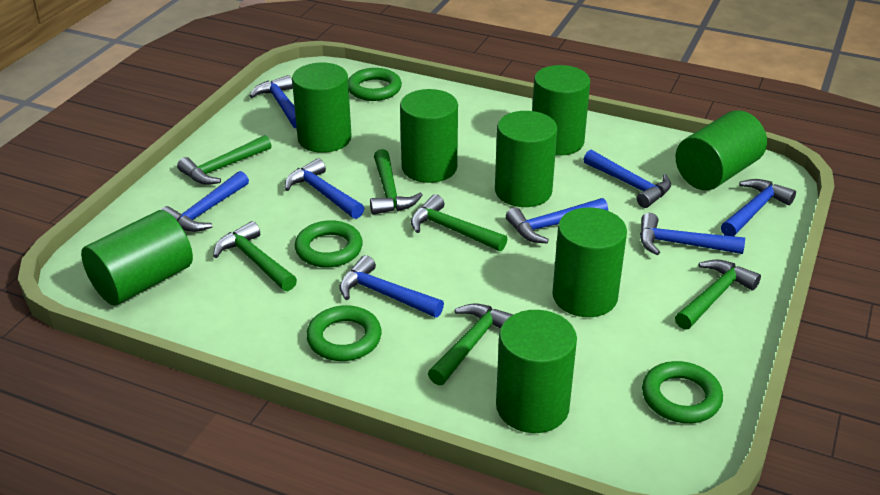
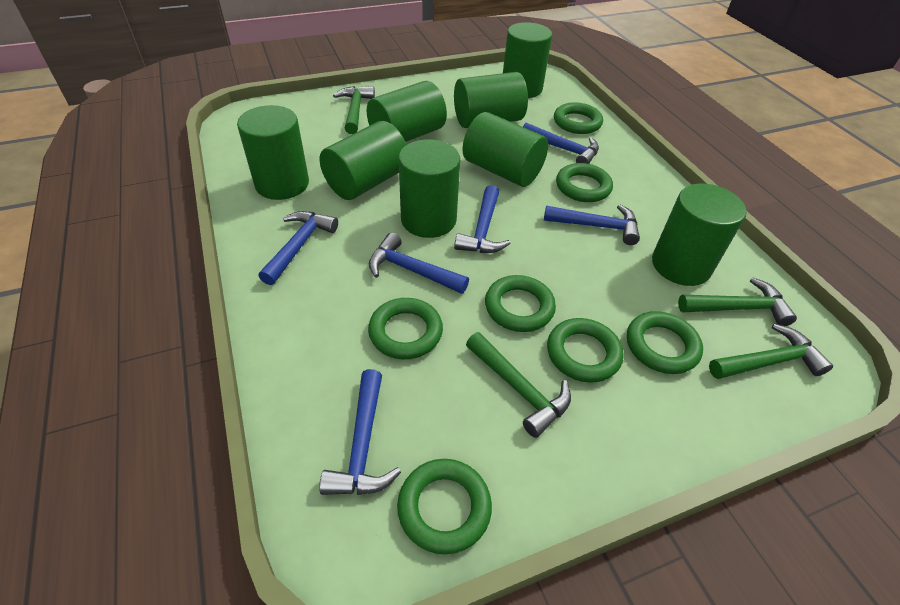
blue hammer: 8 -> 6
green hammer: 6 -> 4
green ring: 4 -> 7

